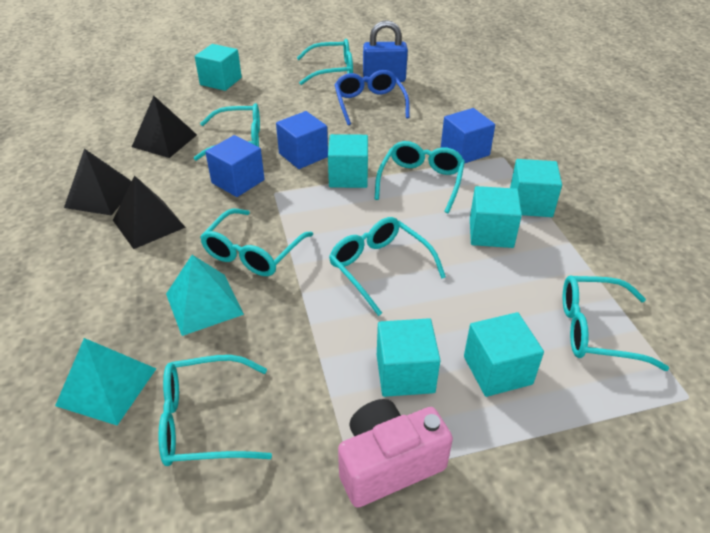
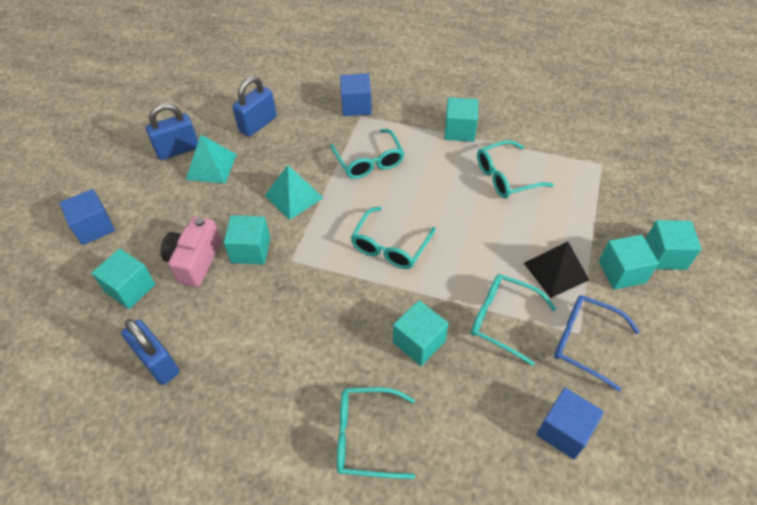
black pyramid: 3 -> 1
blue padlock: 1 -> 3
turquoise glasses: 7 -> 5

